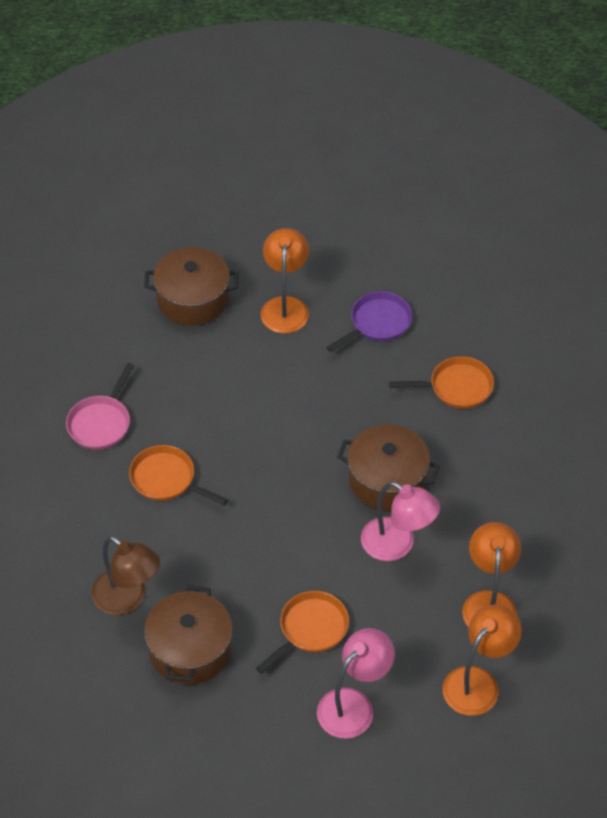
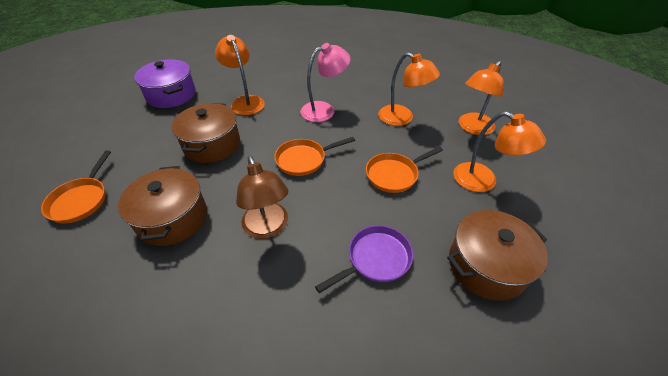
orange lamp: 3 -> 4
pink lamp: 2 -> 1
pink pan: 1 -> 0
purple pot: 0 -> 1

